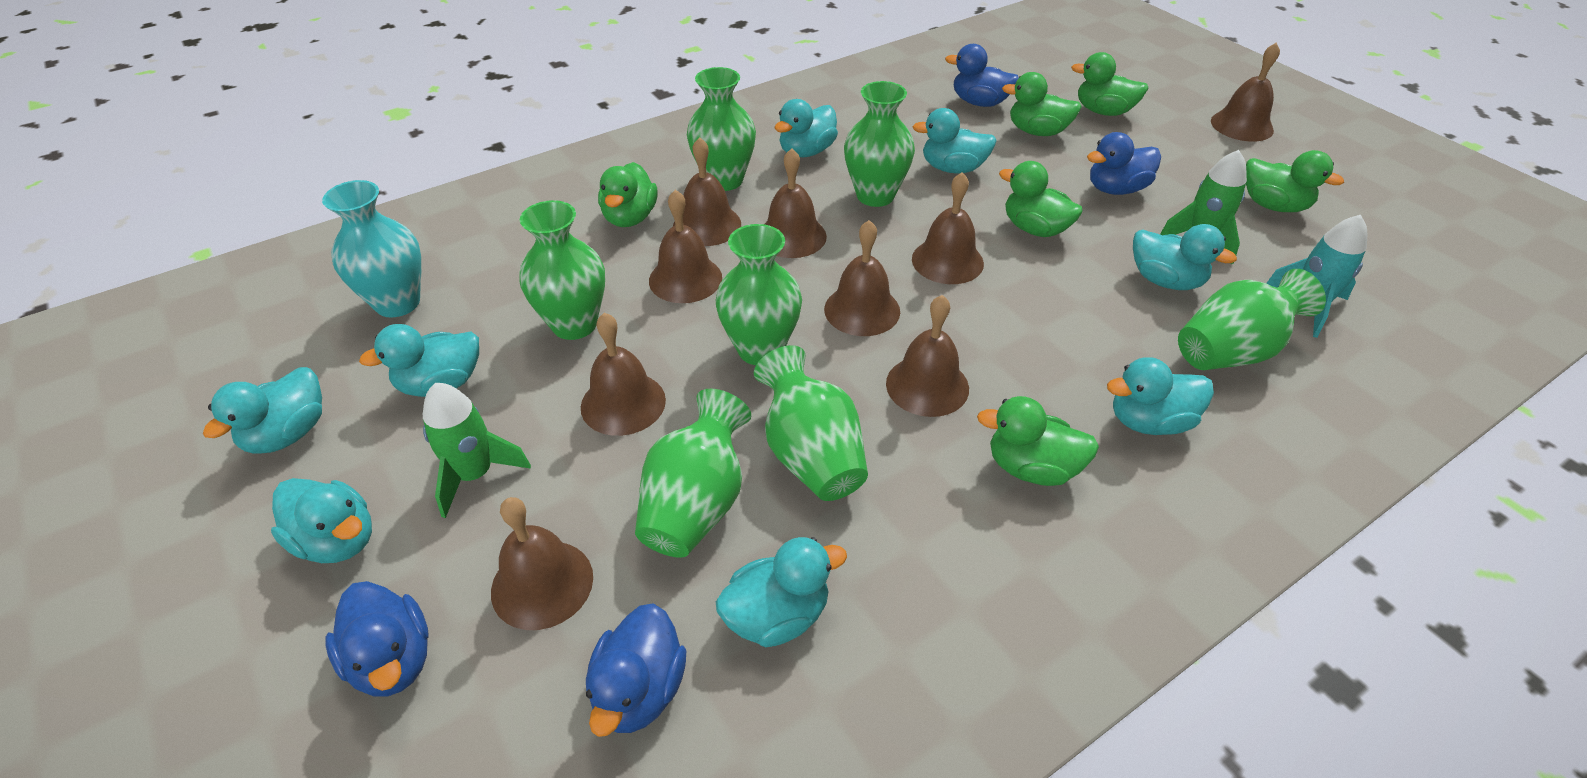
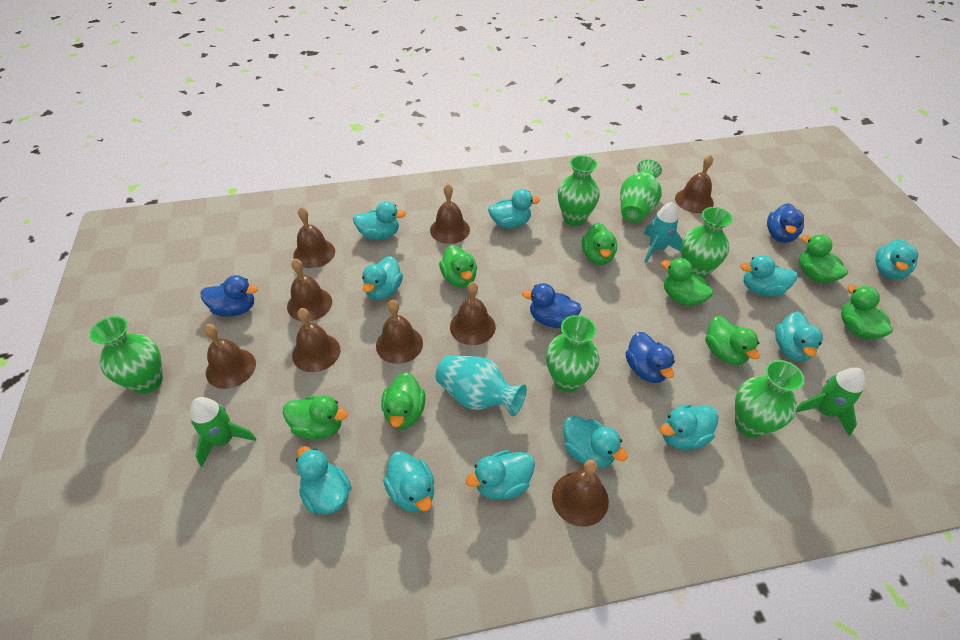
green duck: 6 -> 8
green vase: 7 -> 6
turquoise duck: 8 -> 11

